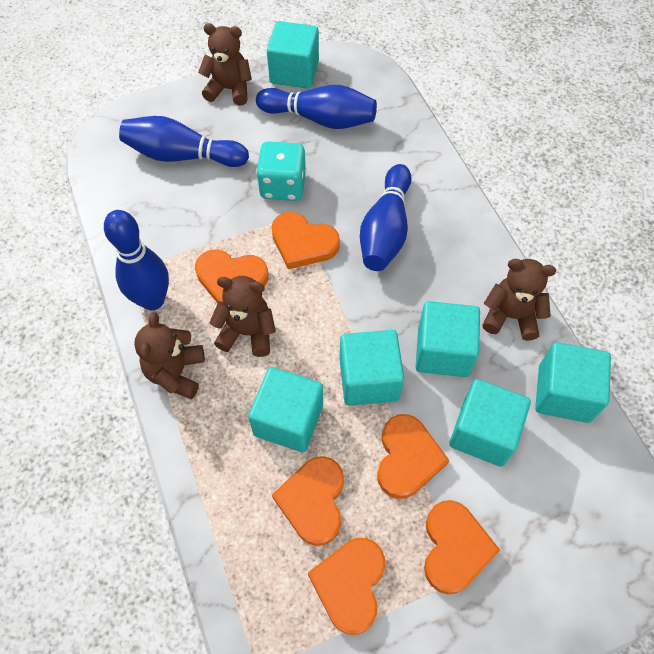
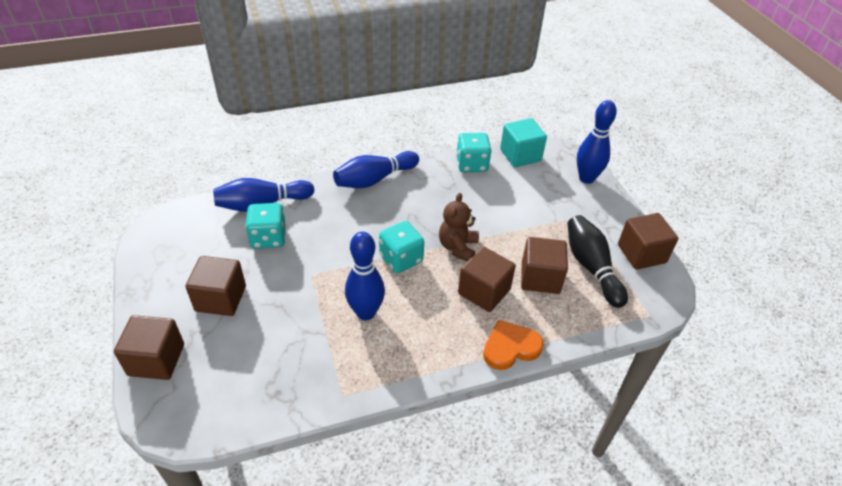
black bowling pin: 0 -> 1
brown cube: 0 -> 5
brown teddy bear: 4 -> 1
orange heart: 6 -> 1
turquoise cube: 6 -> 1
turquoise dice: 1 -> 3

